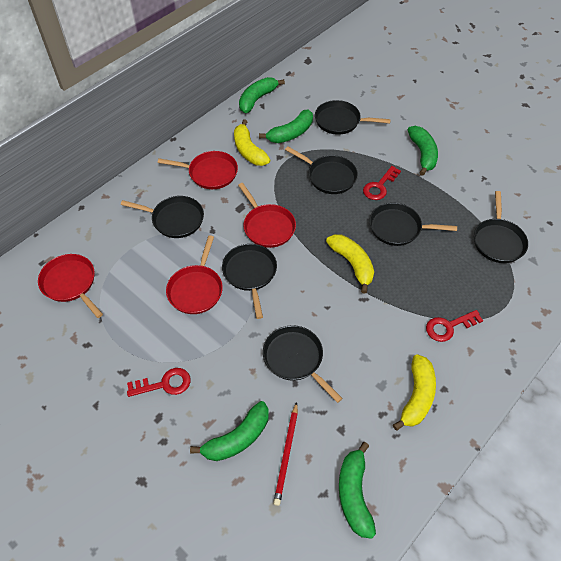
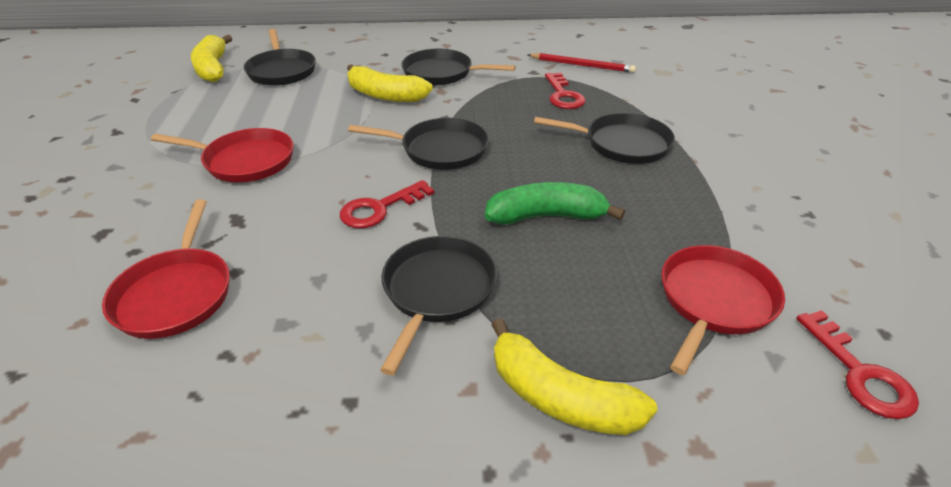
black pan: 7 -> 5
green banana: 5 -> 1
red pan: 4 -> 3

